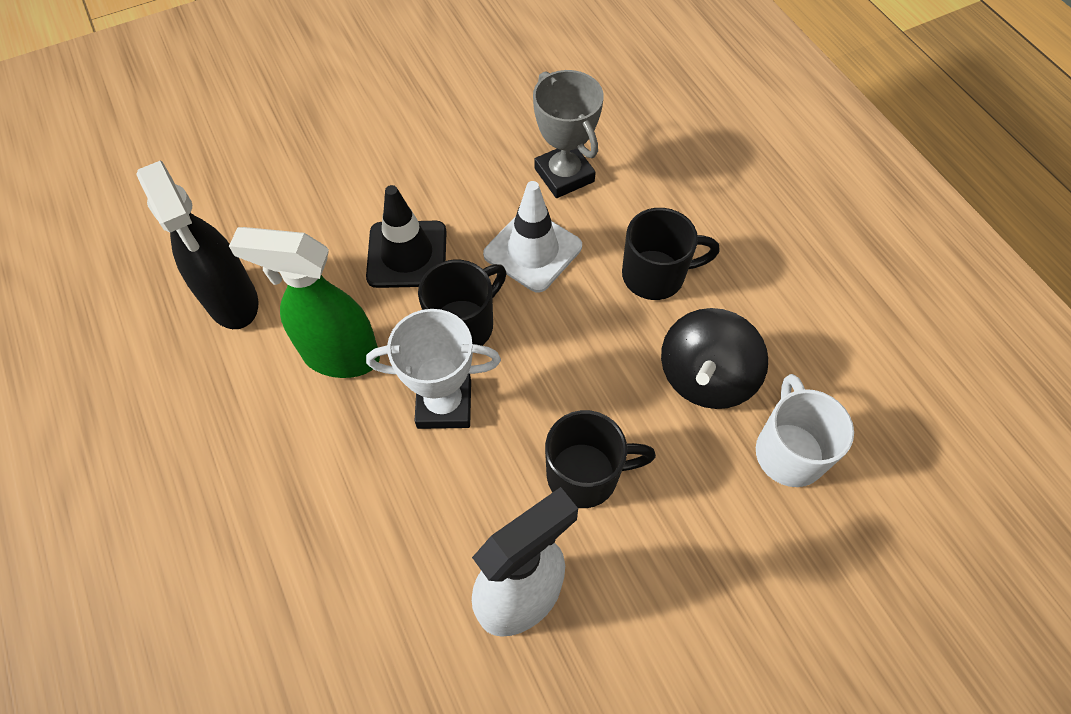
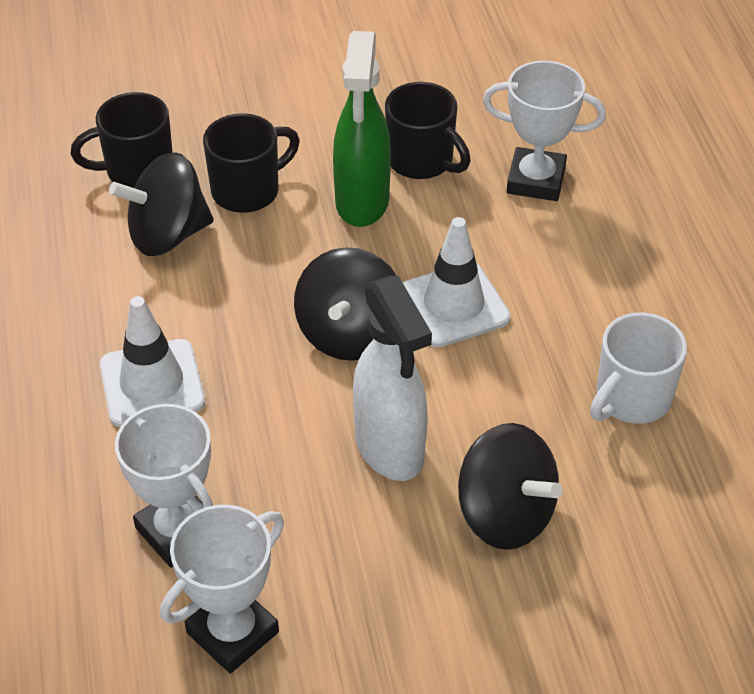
black spinning top: 1 -> 3
black spray bottle: 1 -> 0
black traffic cone: 1 -> 0
grey trophy: 1 -> 0
white traffic cone: 1 -> 2
white trophy: 1 -> 3

